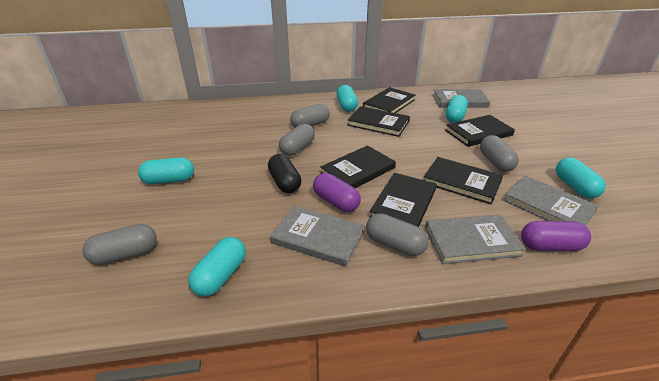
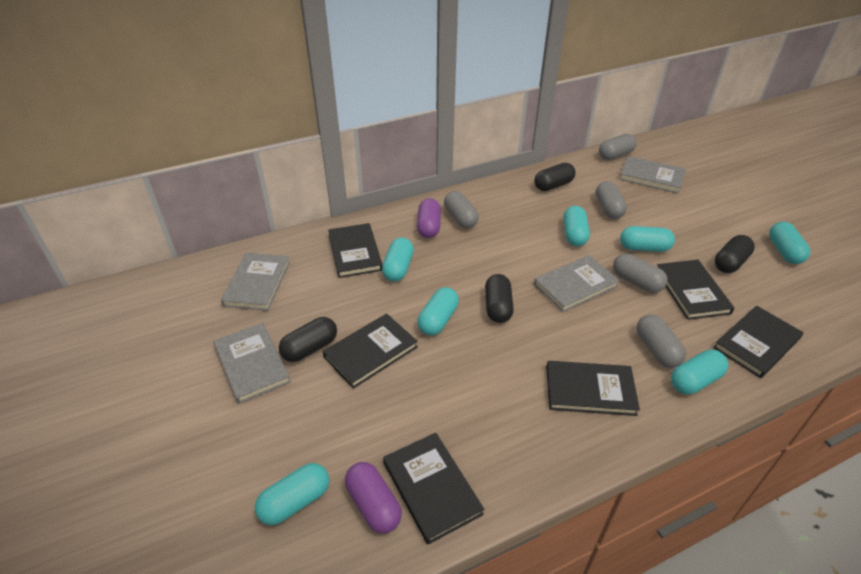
black capsule: 1 -> 4
turquoise capsule: 5 -> 7

